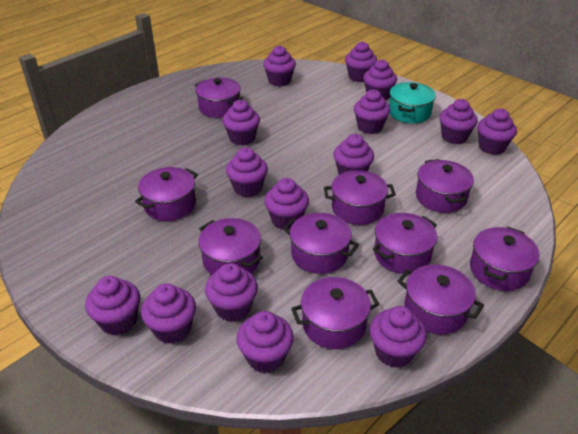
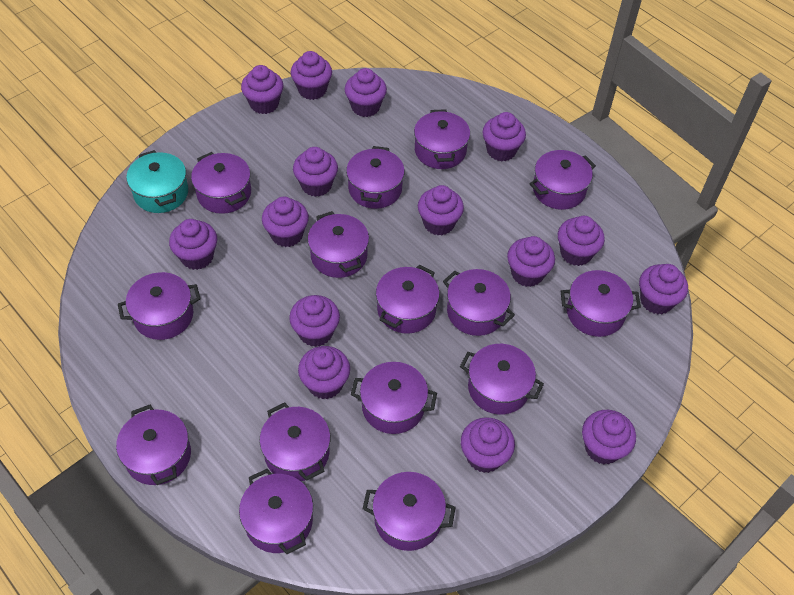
purple pot: 10 -> 15

